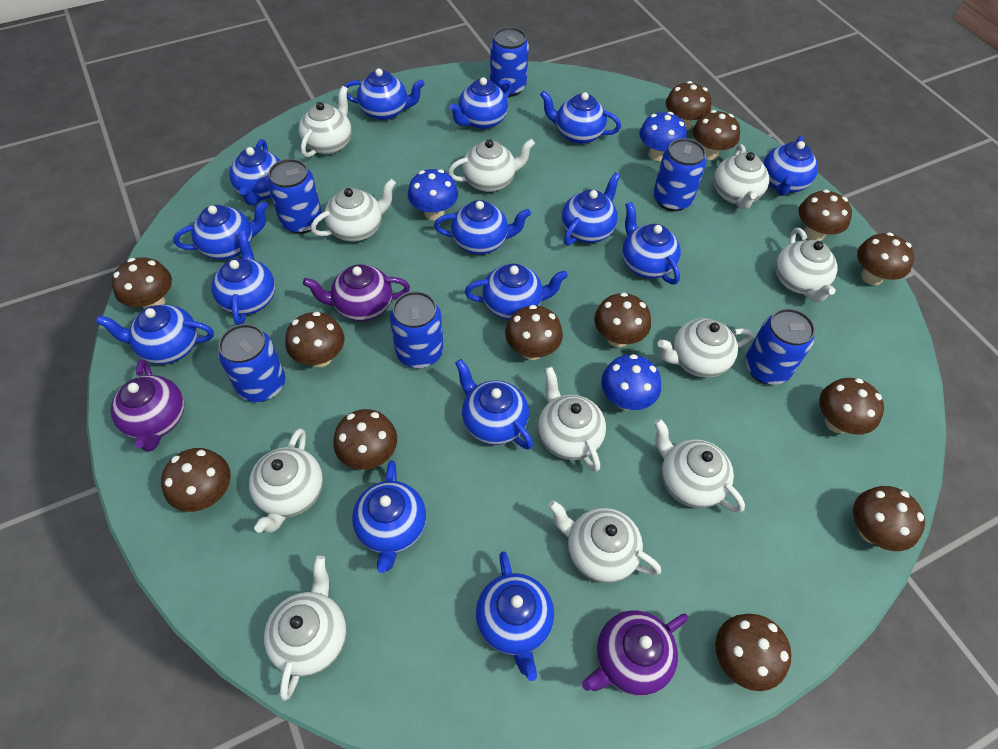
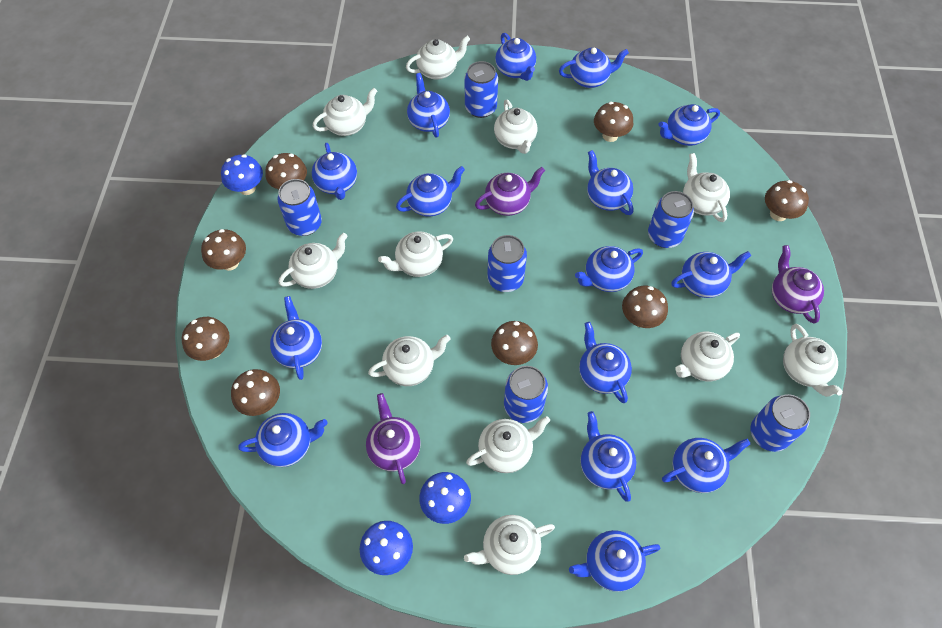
brown mushroom: 13 -> 8

